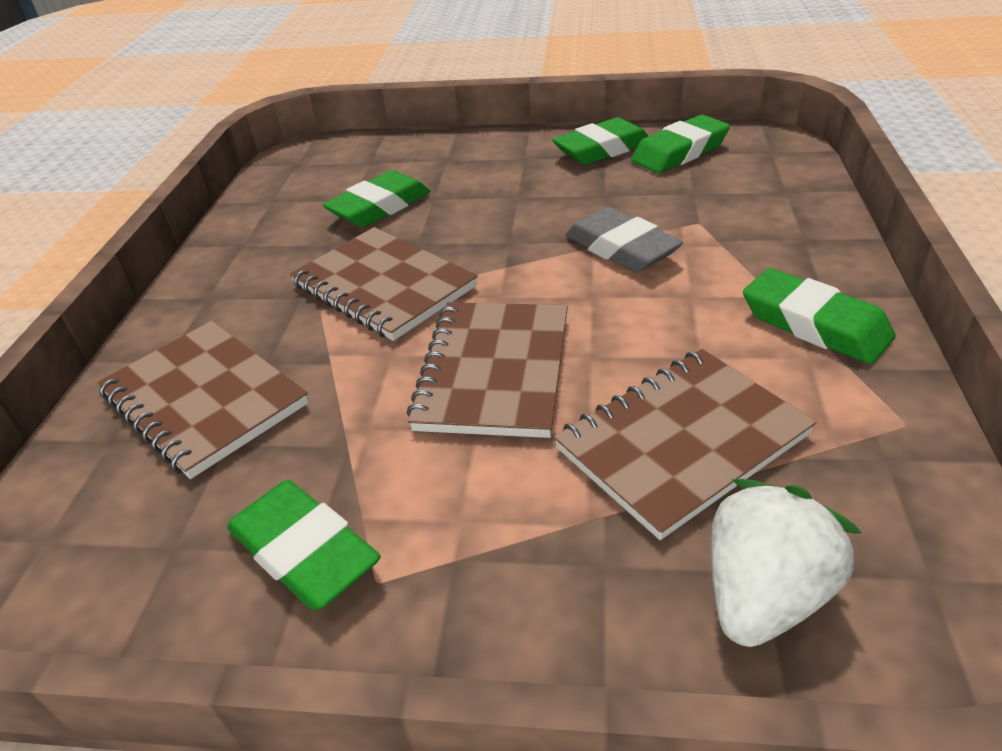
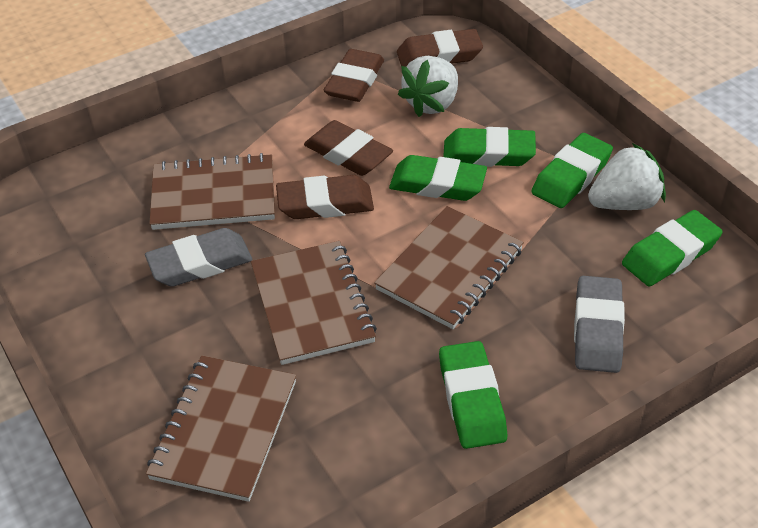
brown eraser: 0 -> 4
grey eraser: 1 -> 2
white strawberry: 1 -> 2

